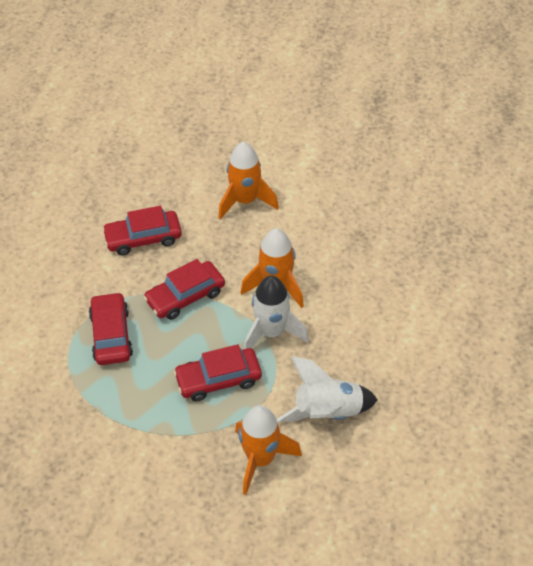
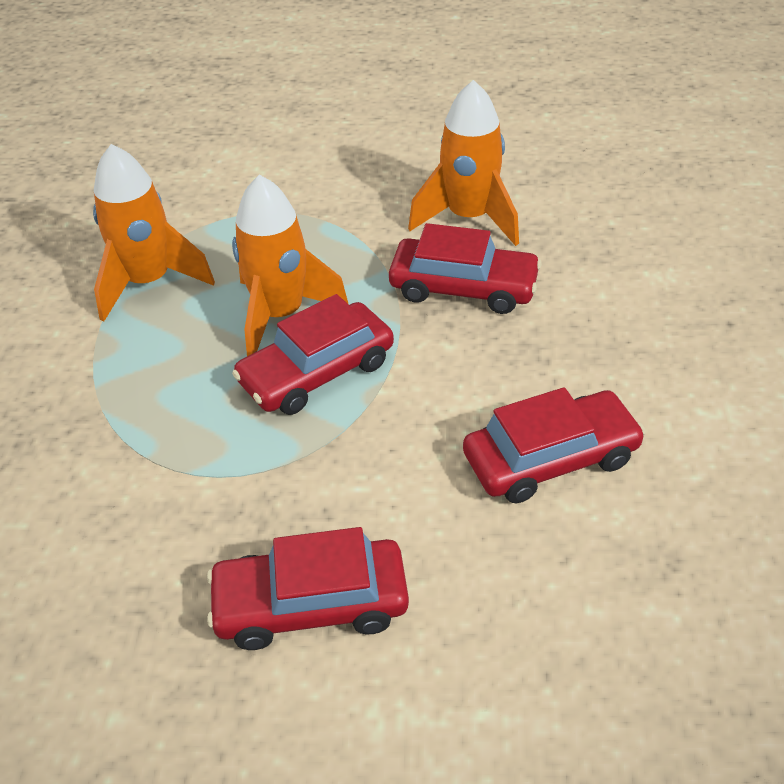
white rocket: 2 -> 0

